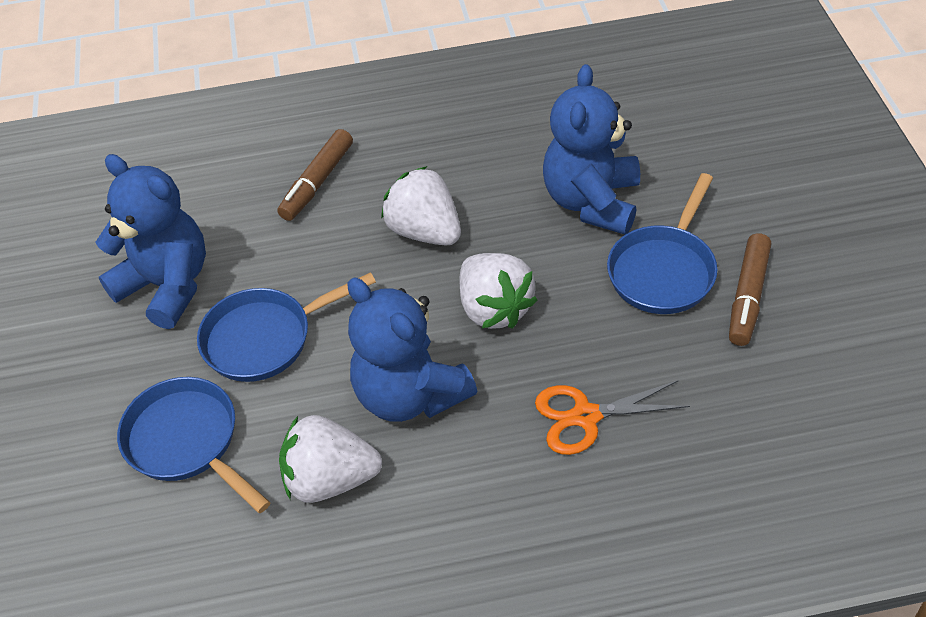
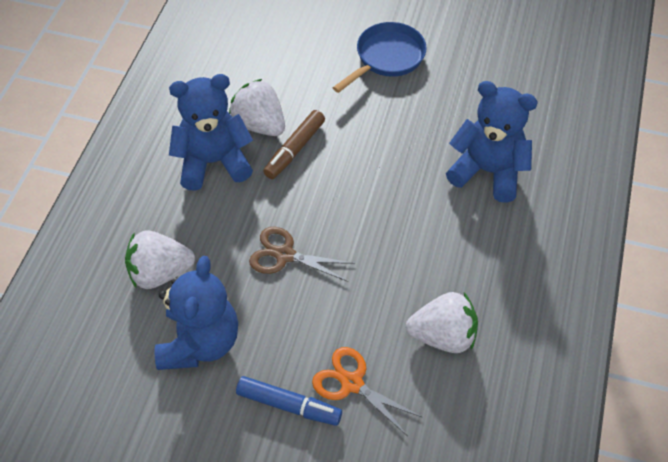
blue marker: 0 -> 1
blue pan: 3 -> 1
brown marker: 2 -> 1
brown scissors: 0 -> 1

